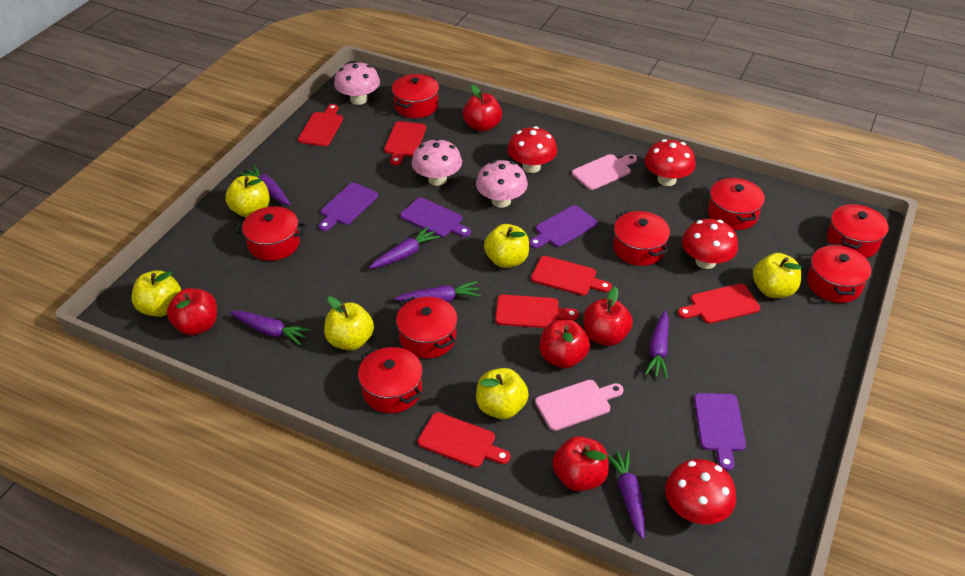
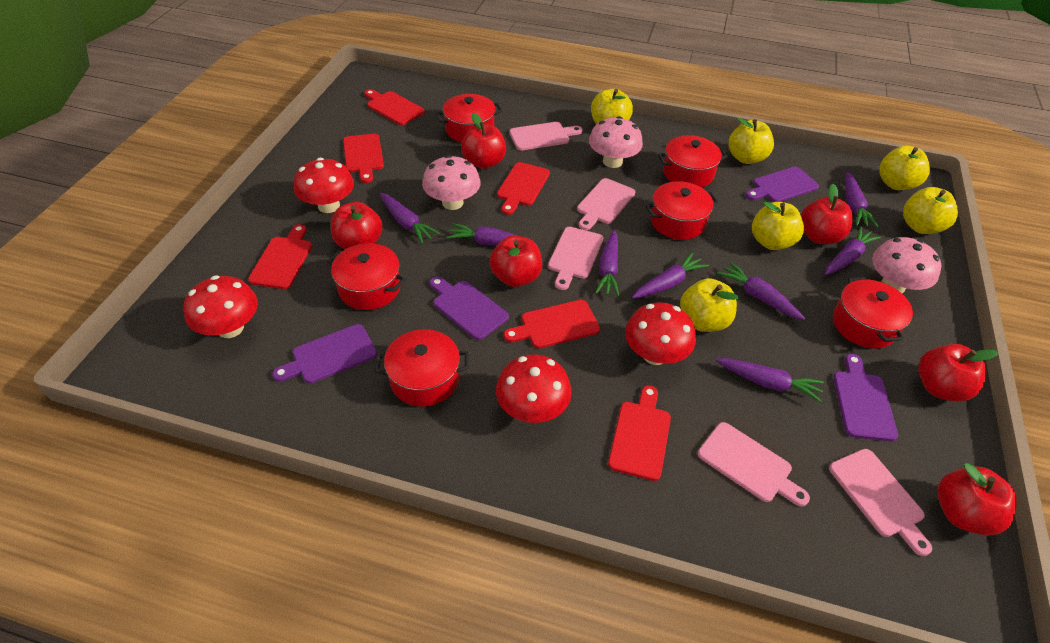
pink cutting board: 2 -> 5
purple carrot: 6 -> 8
red apple: 5 -> 6
red pot: 8 -> 6

